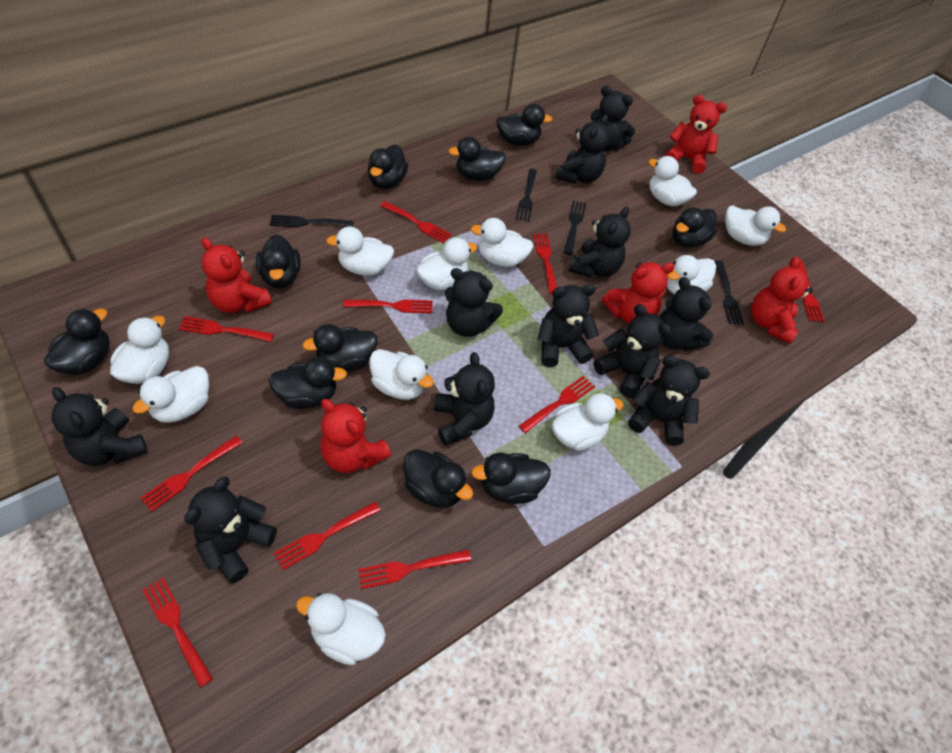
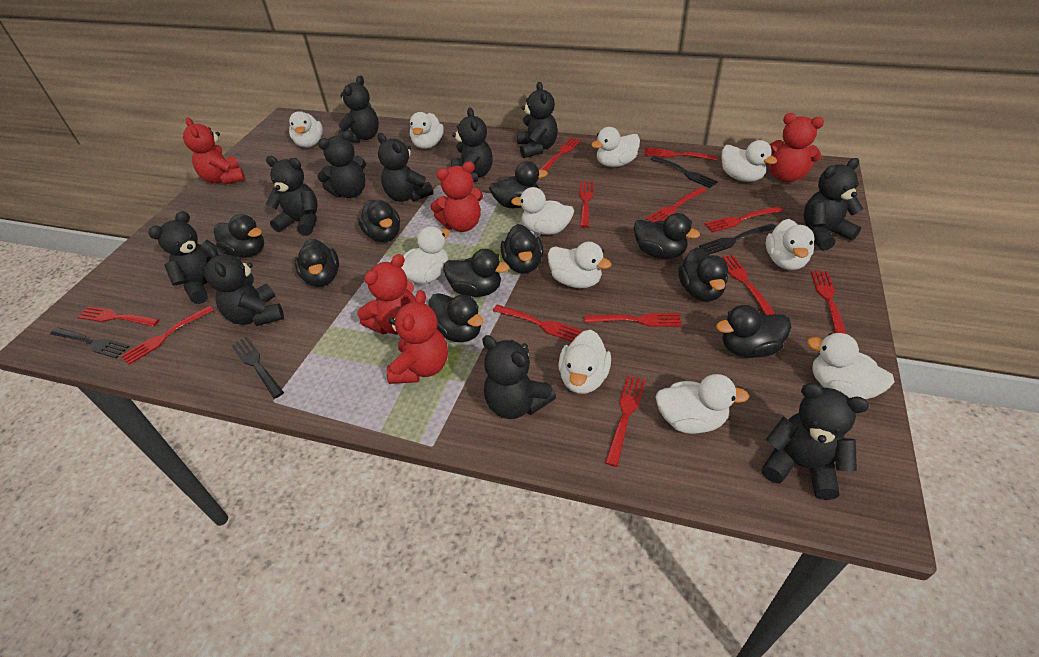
red fork: 10 -> 12

